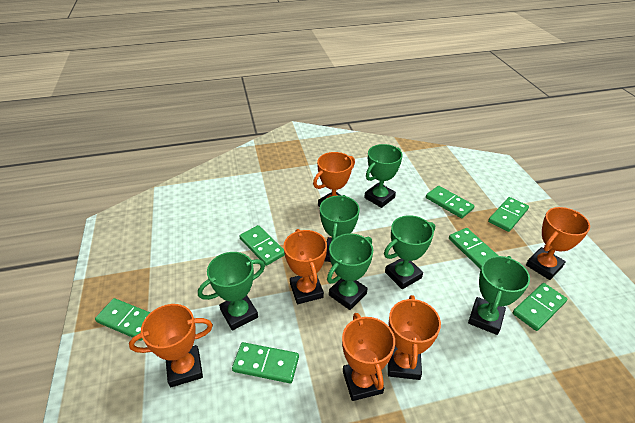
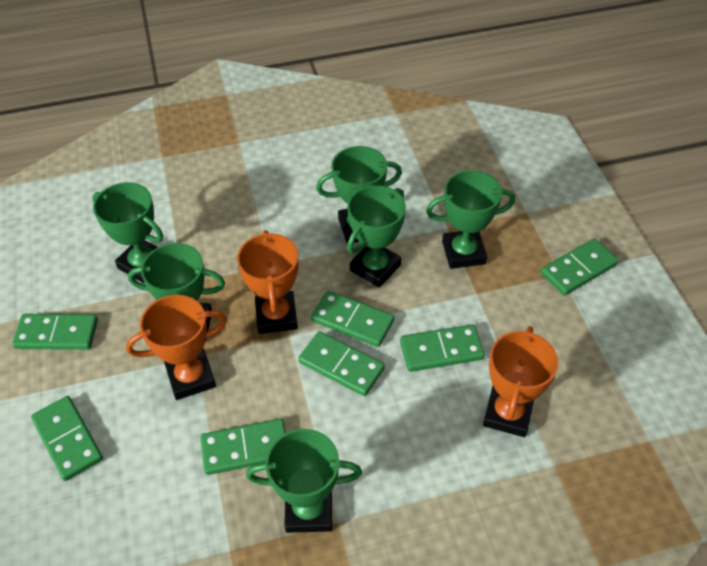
orange trophy: 6 -> 3

